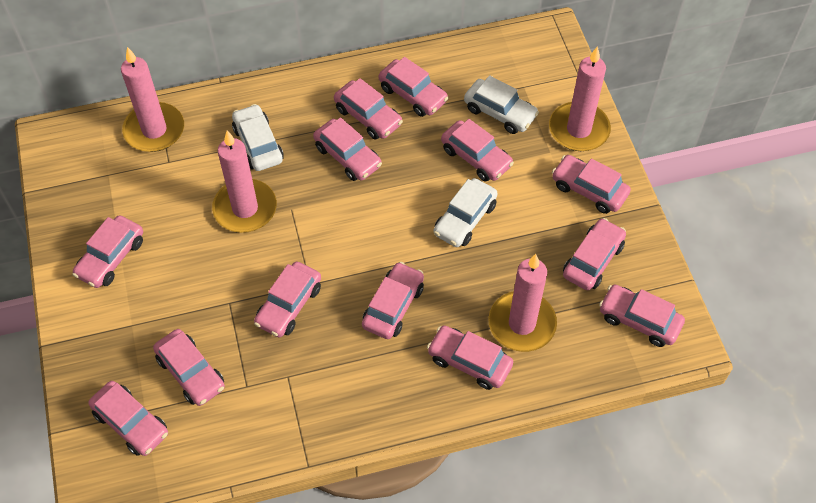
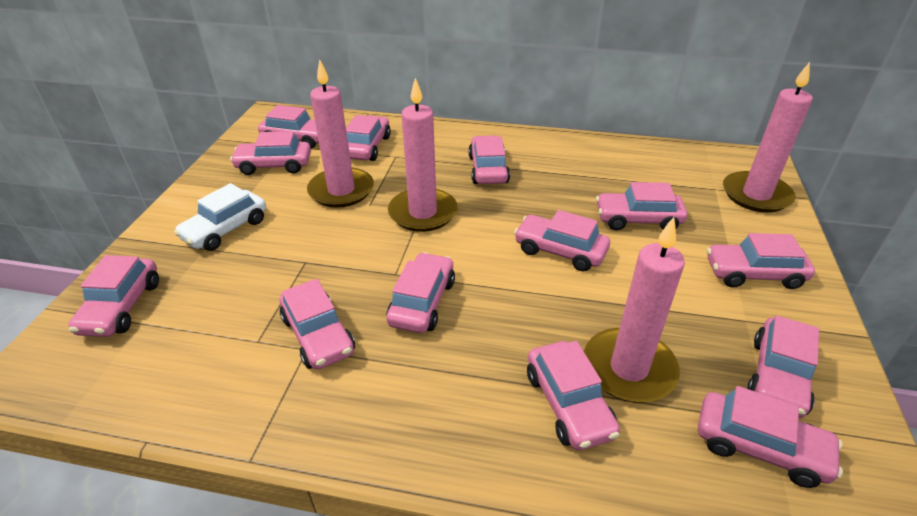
white car: 3 -> 1

